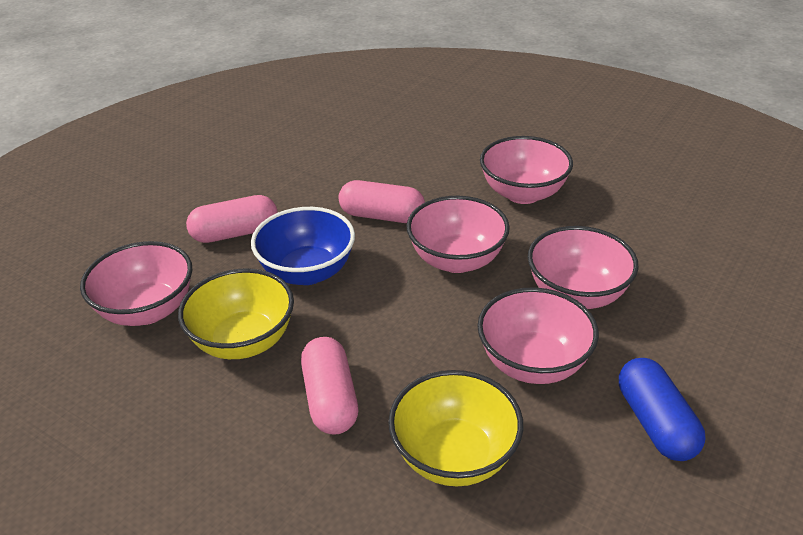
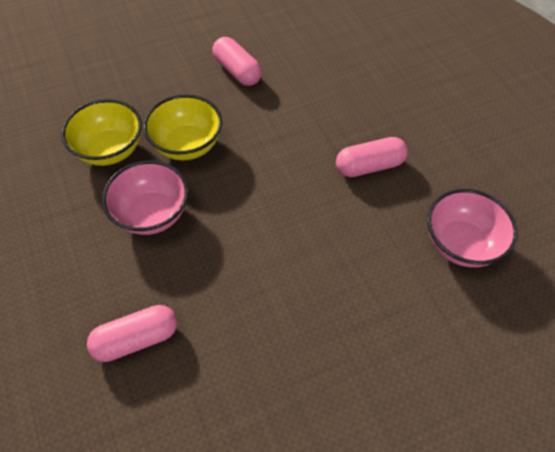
blue bowl: 1 -> 0
blue capsule: 1 -> 0
pink bowl: 5 -> 2

